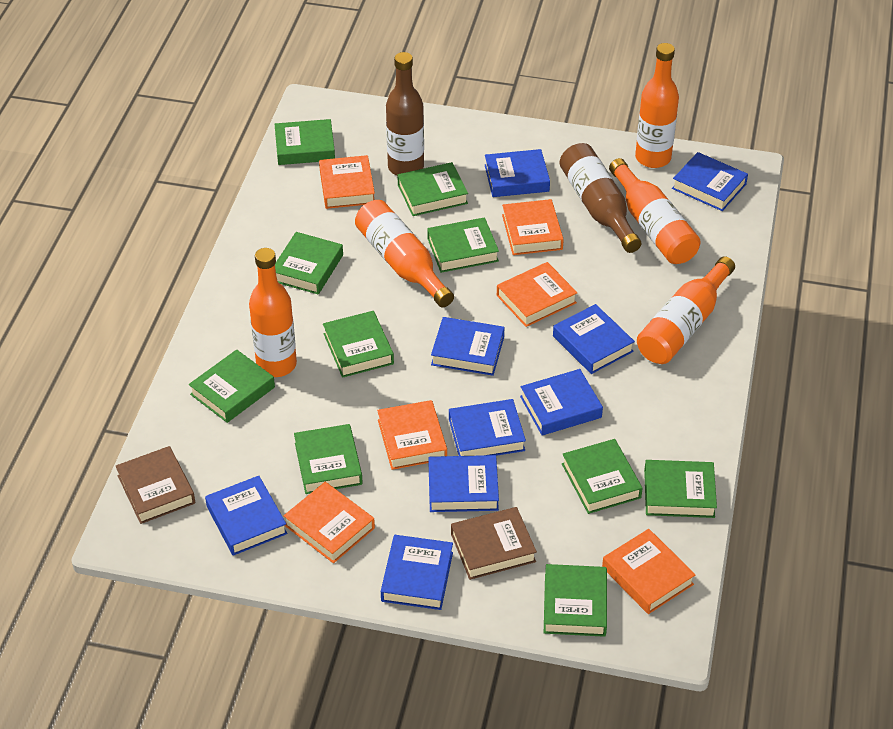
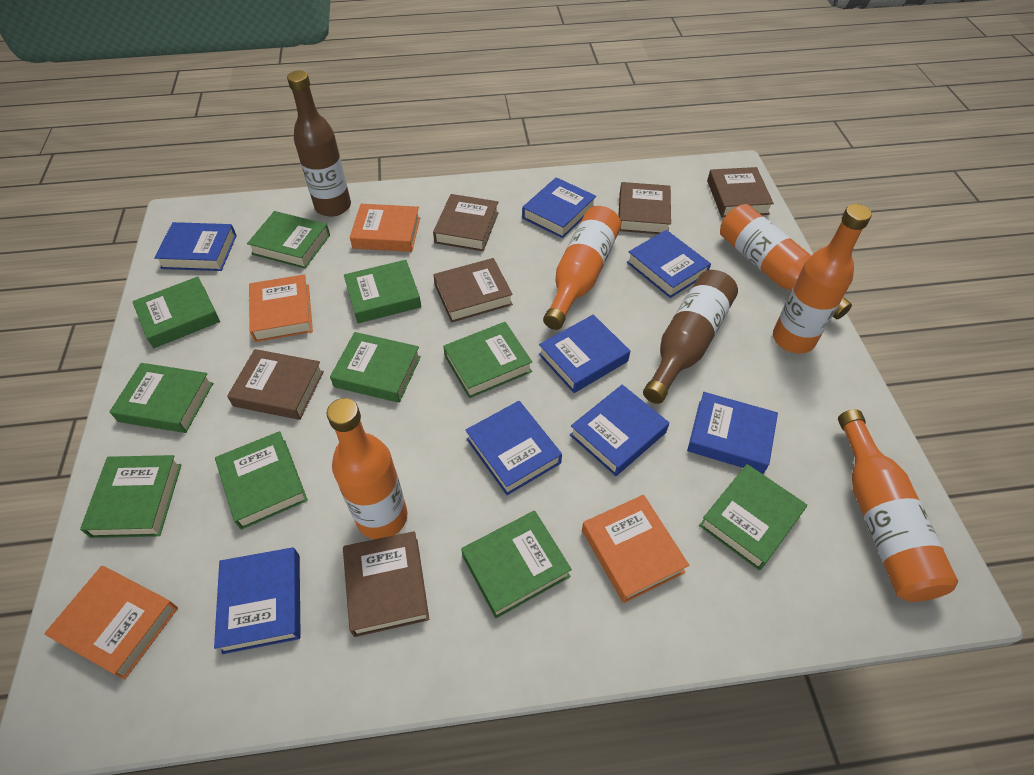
blue book: 9 -> 8
brown book: 2 -> 6
orange book: 6 -> 4

